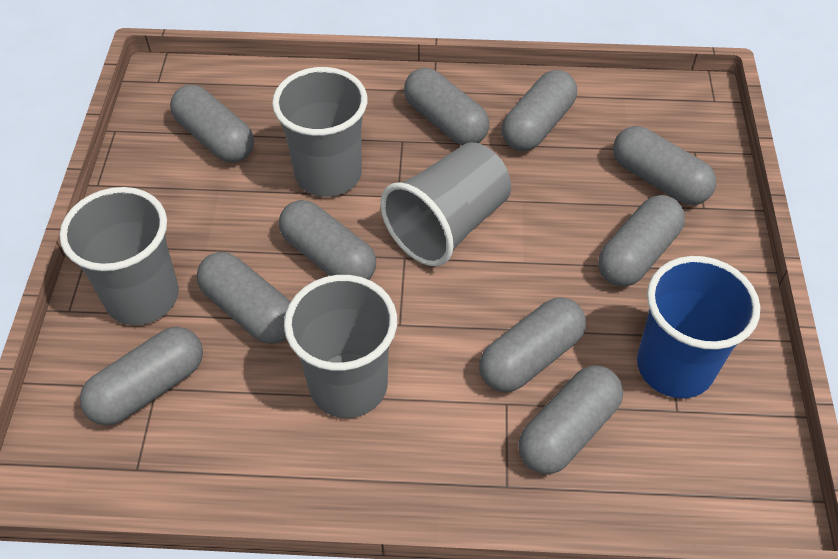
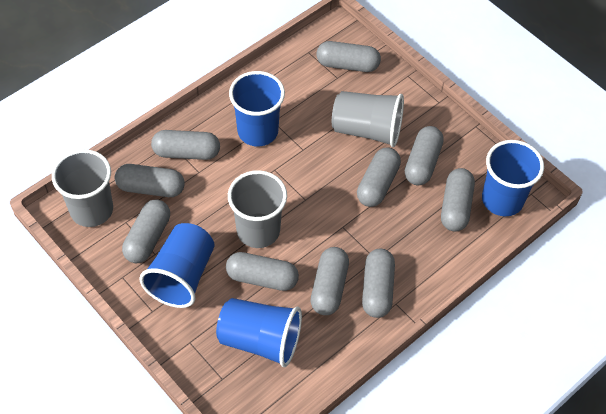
blue cup: 1 -> 4
grey cup: 4 -> 3

